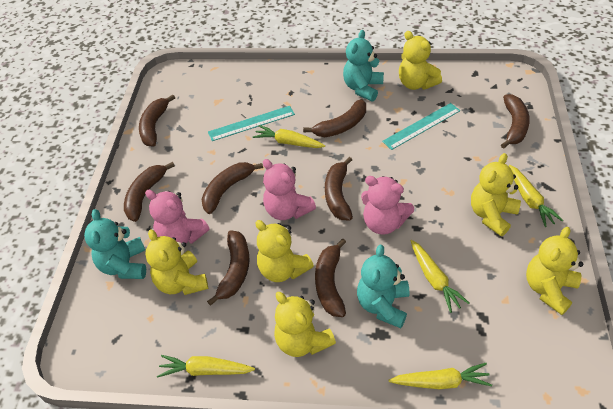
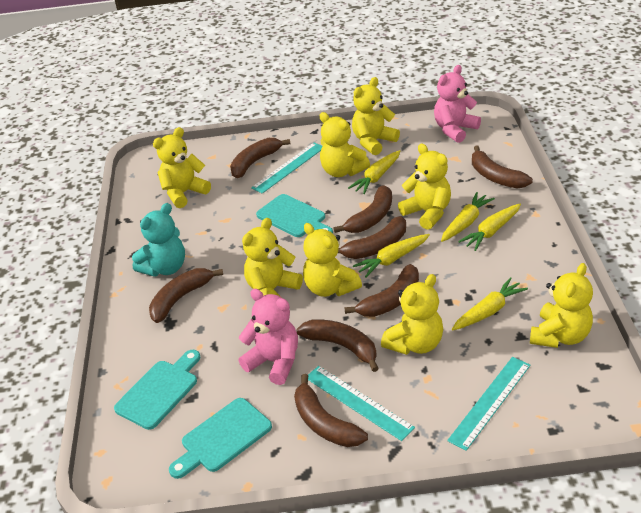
pink teddy bear: 3 -> 2
turquoise cutting board: 0 -> 3
turquoise ruler: 2 -> 3
turquoise teddy bear: 3 -> 1
yellow teddy bear: 6 -> 8

